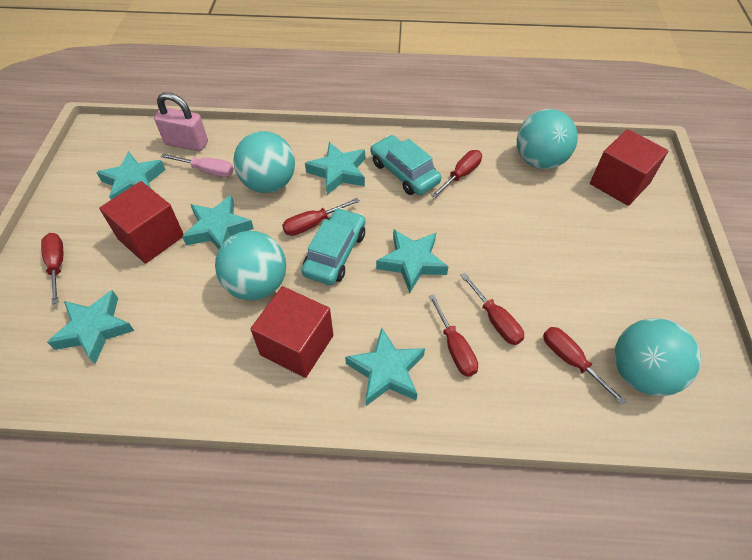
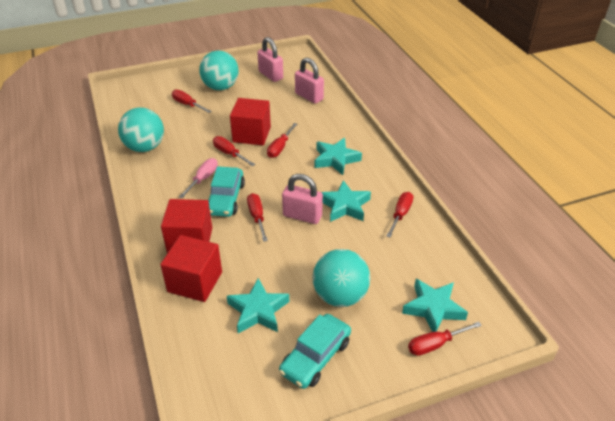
pink padlock: 1 -> 3
turquoise ball: 4 -> 3
turquoise star: 6 -> 4

